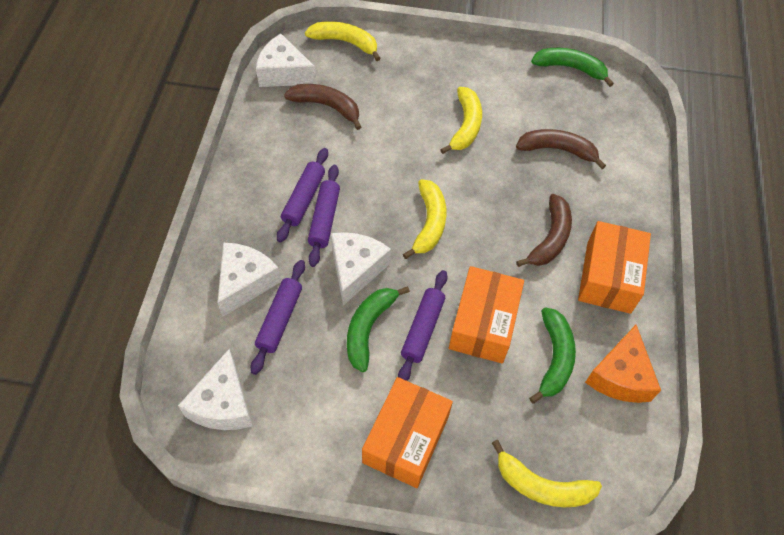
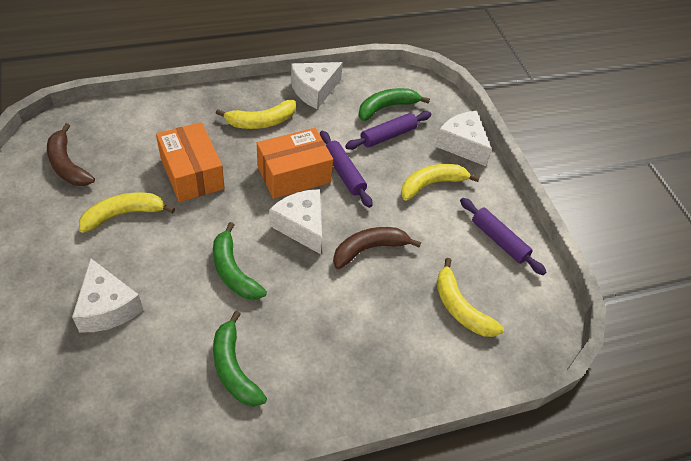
brown banana: 3 -> 2
orange box: 3 -> 2
orange cheese: 1 -> 0
purple rolling pin: 4 -> 3

